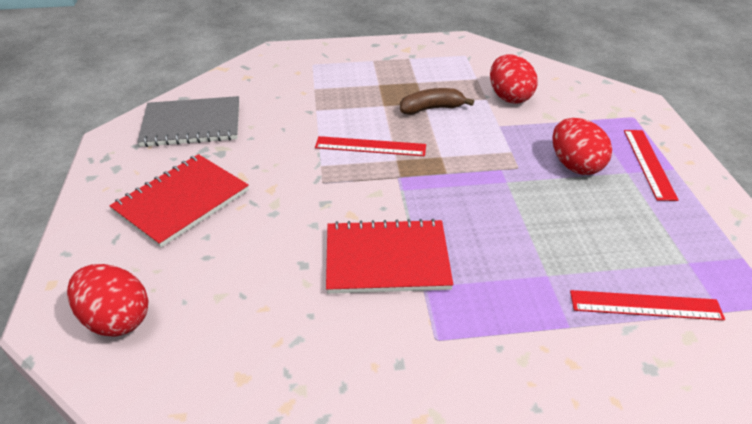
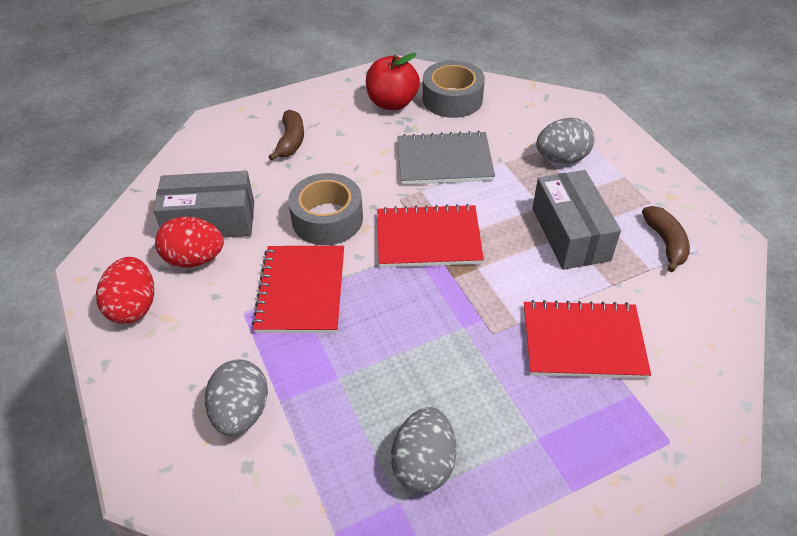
brown banana: 1 -> 2
grey box: 0 -> 2
grey egg: 0 -> 3
grey tape: 0 -> 2
red apple: 0 -> 1
red egg: 3 -> 2
red notebook: 2 -> 3
red ruler: 3 -> 0

